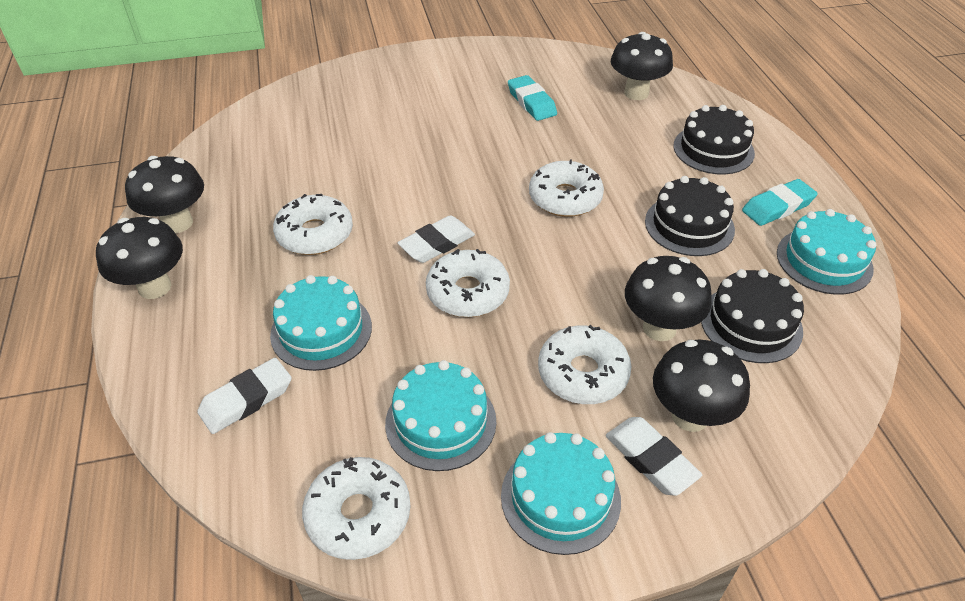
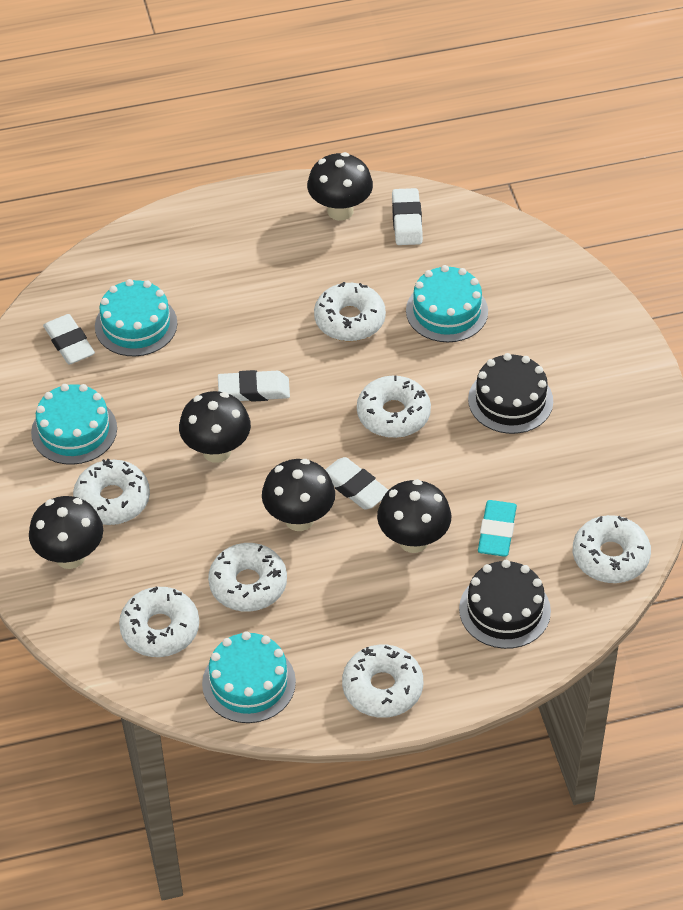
black cake: 3 -> 2
turquoise eraser: 2 -> 1
white donut: 5 -> 7
white eraser: 3 -> 4

